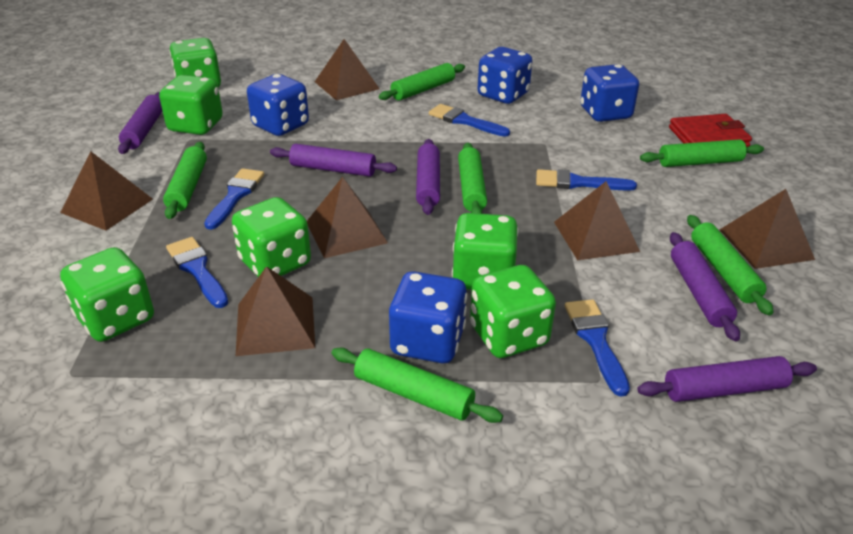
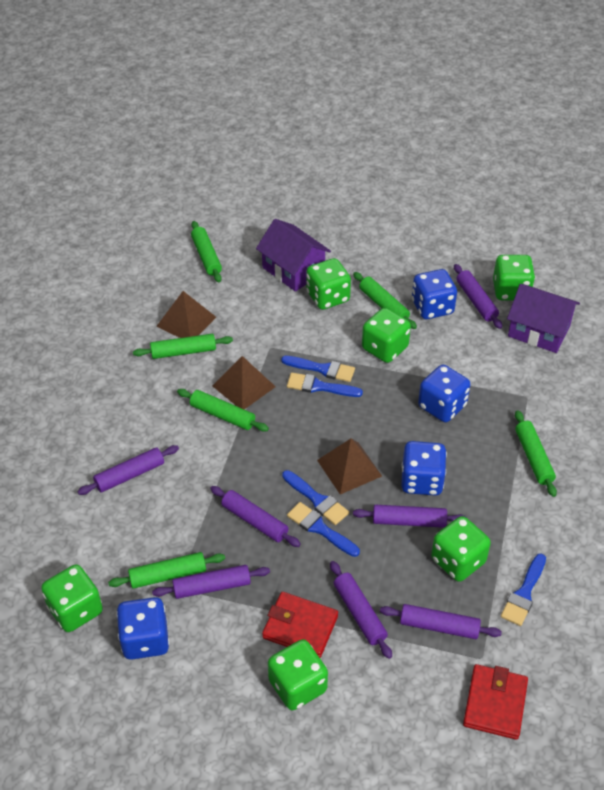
brown pyramid: 6 -> 3
purple house: 0 -> 2
purple rolling pin: 5 -> 7
red wallet: 1 -> 2

